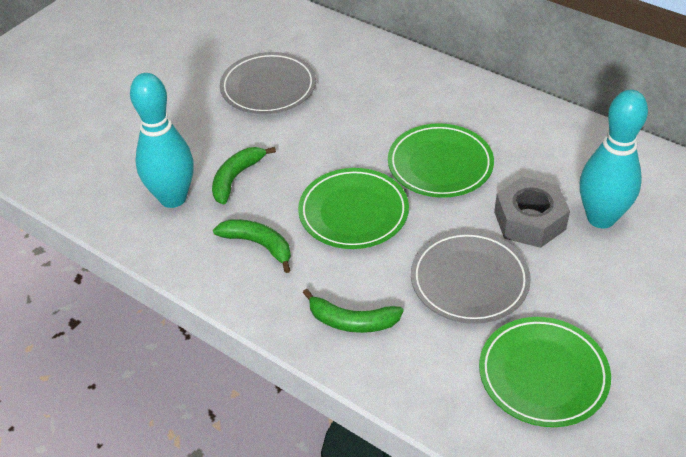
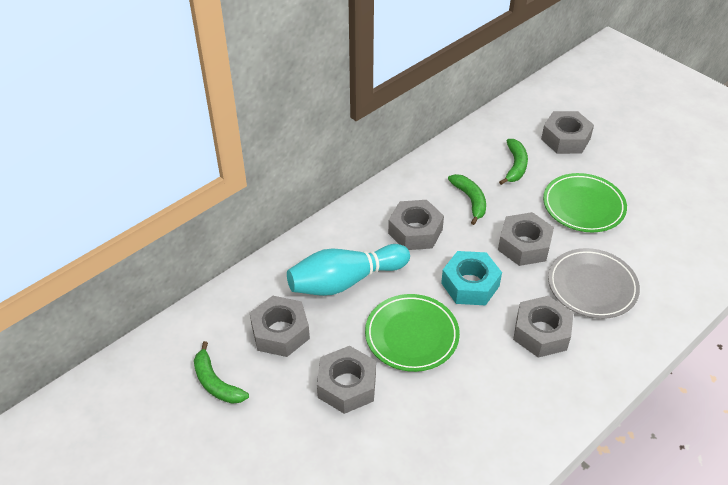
green plate: 3 -> 2
grey nut: 1 -> 6
grey plate: 2 -> 1
turquoise bowling pin: 2 -> 1
turquoise nut: 0 -> 1

